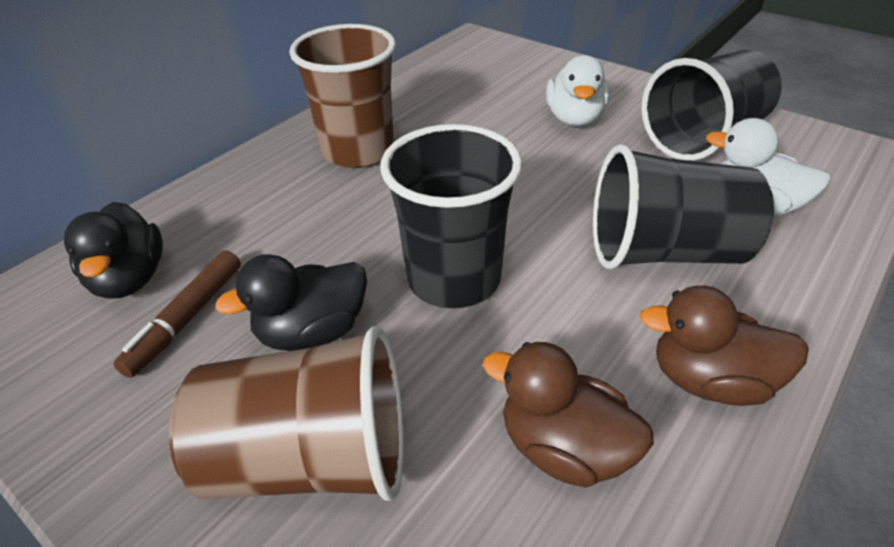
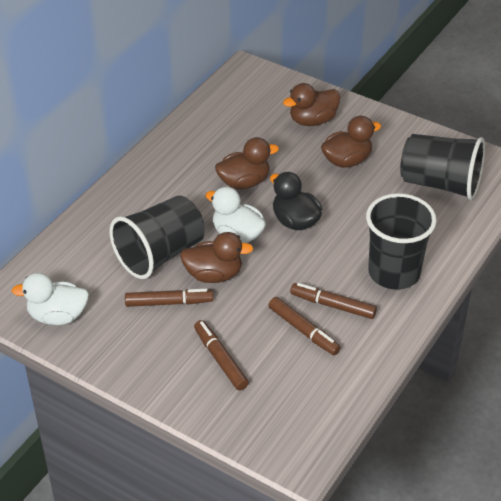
black duck: 2 -> 1
brown cup: 2 -> 0
brown duck: 2 -> 4
brown marker: 1 -> 4

